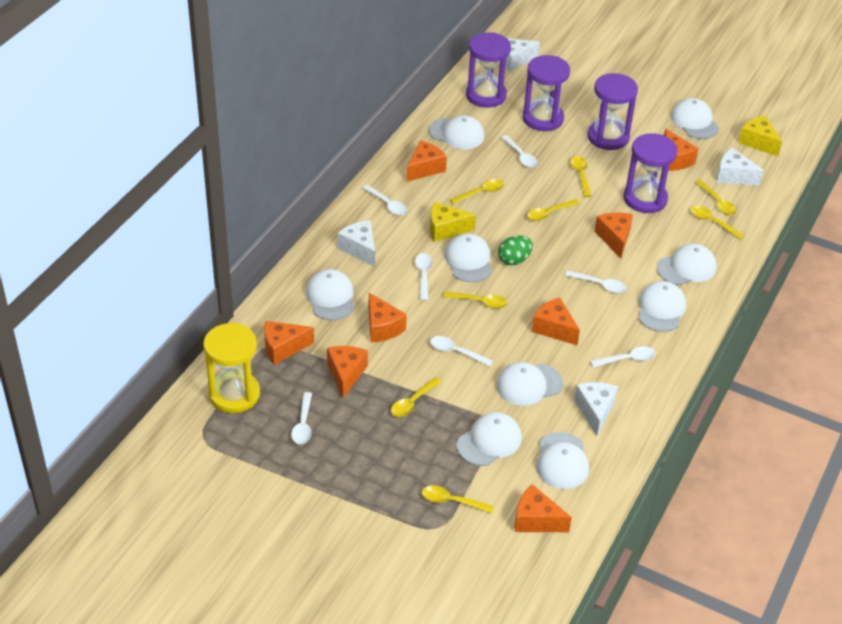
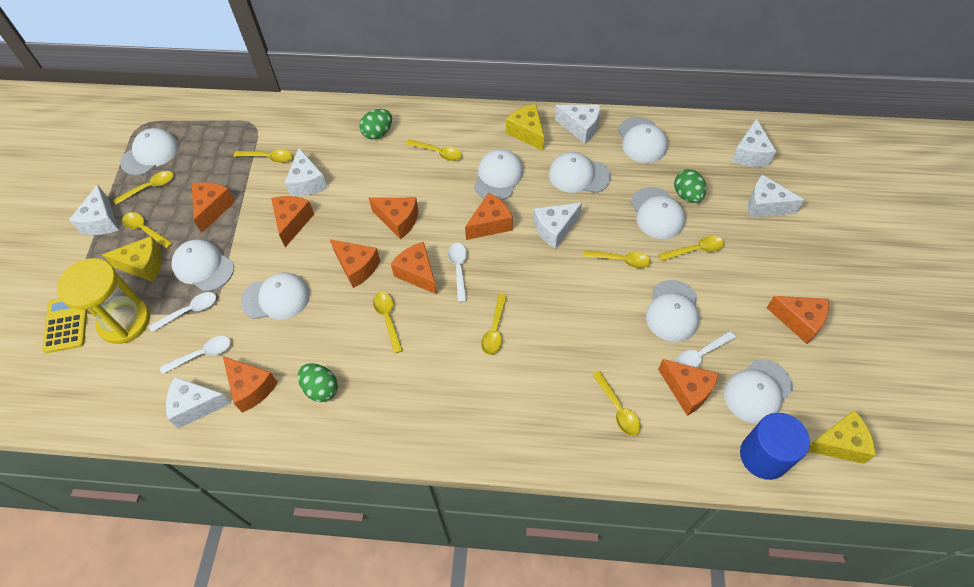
blue cylinder: 0 -> 1
green egg: 1 -> 3
orange cheese: 8 -> 9
purple hourglass: 4 -> 0
white cheese: 4 -> 7
white spoon: 7 -> 4
yellow calculator: 0 -> 1
yellow cheese: 2 -> 3
yellow spoon: 8 -> 9

